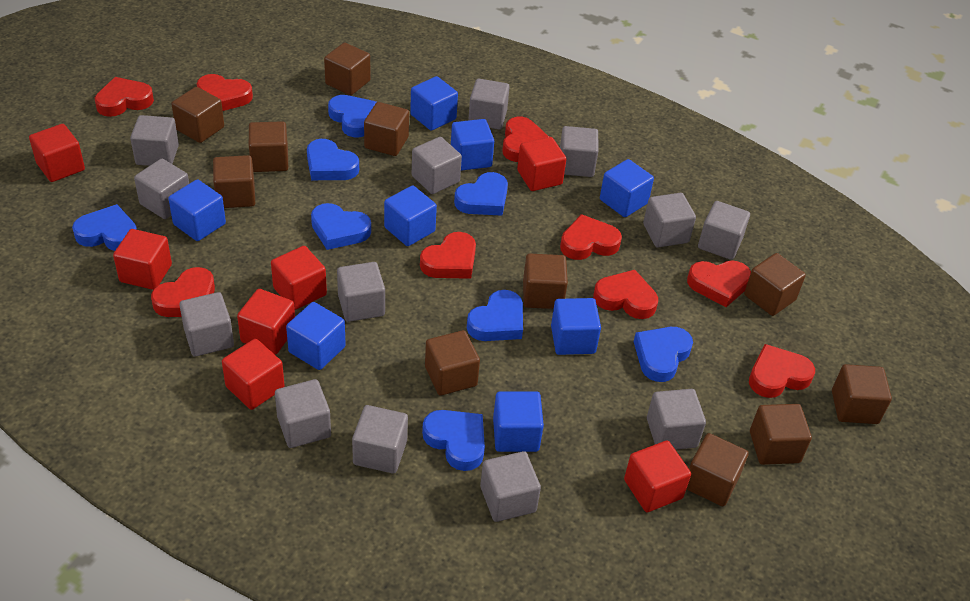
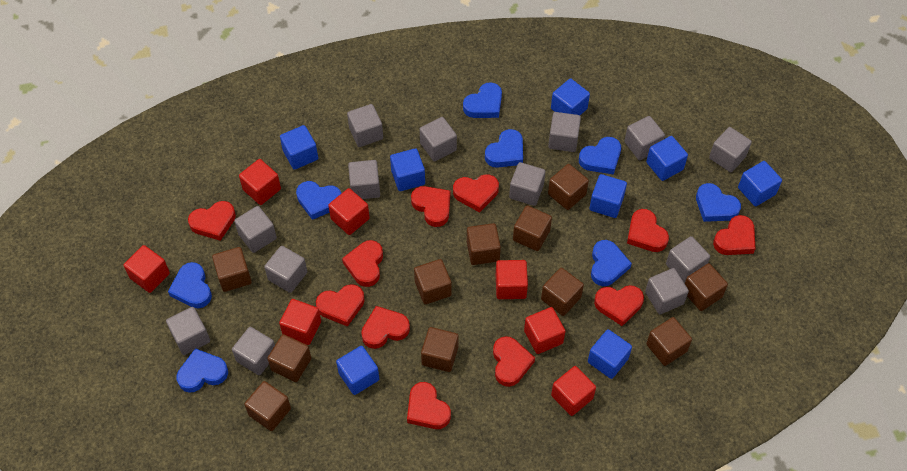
red heart: 9 -> 11

